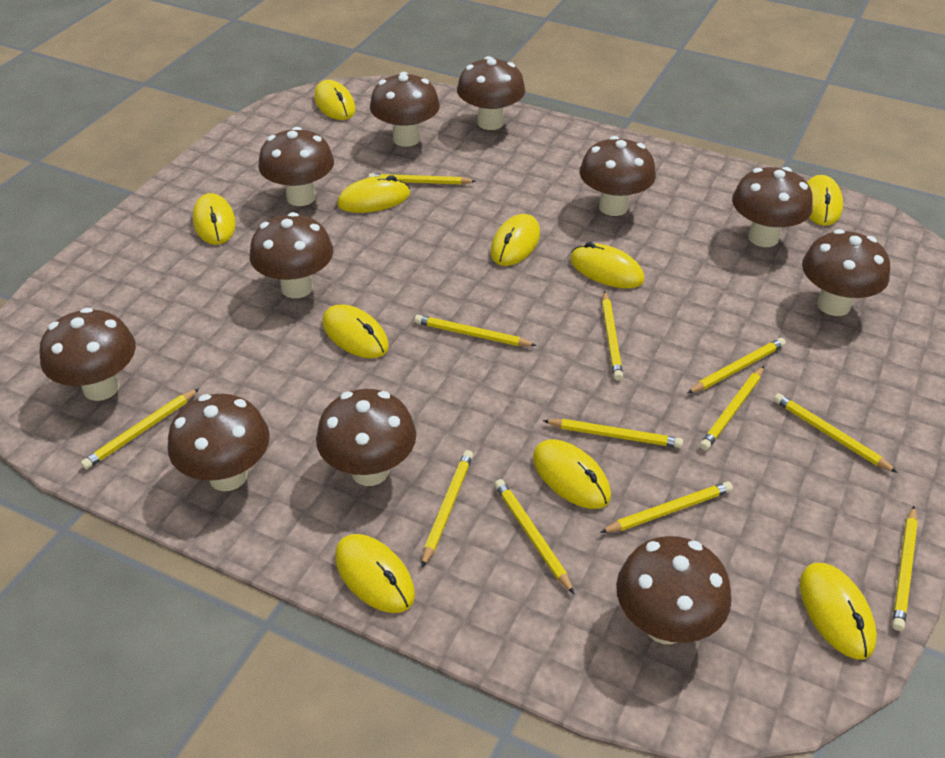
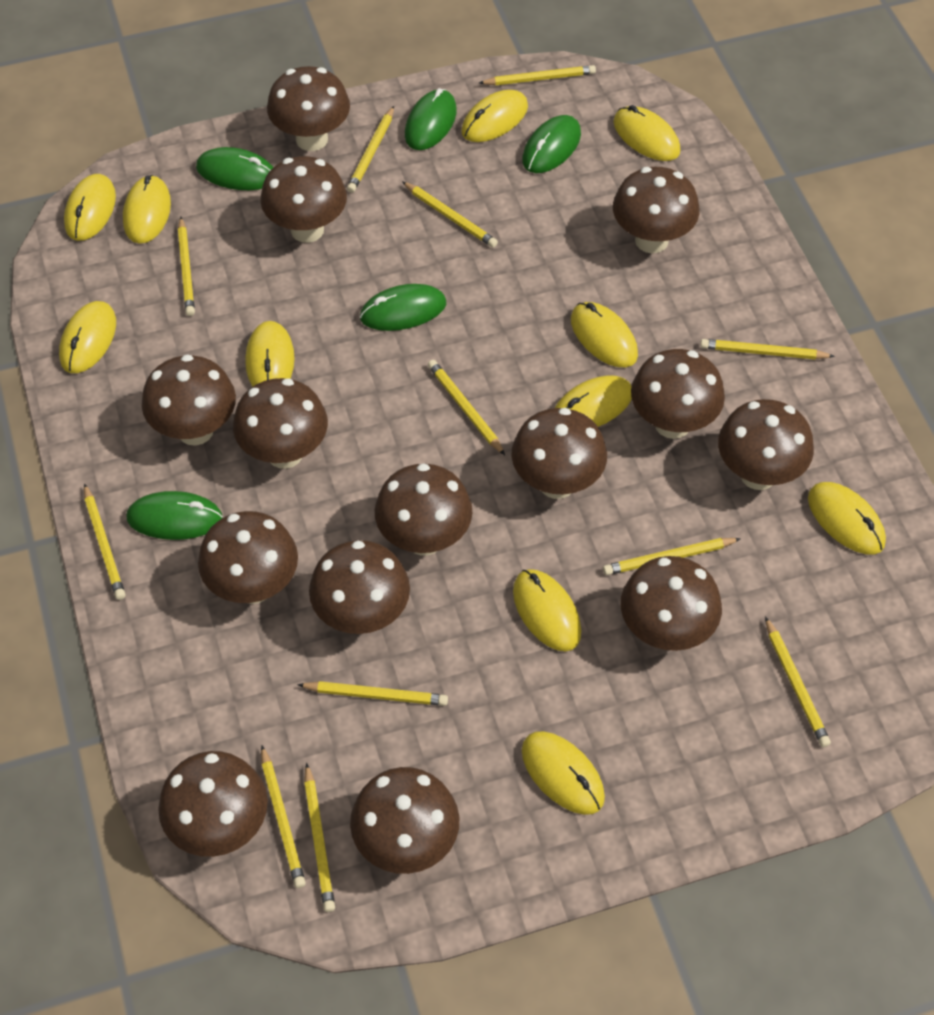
brown mushroom: 11 -> 14
green mouse: 0 -> 5
yellow mouse: 10 -> 11

